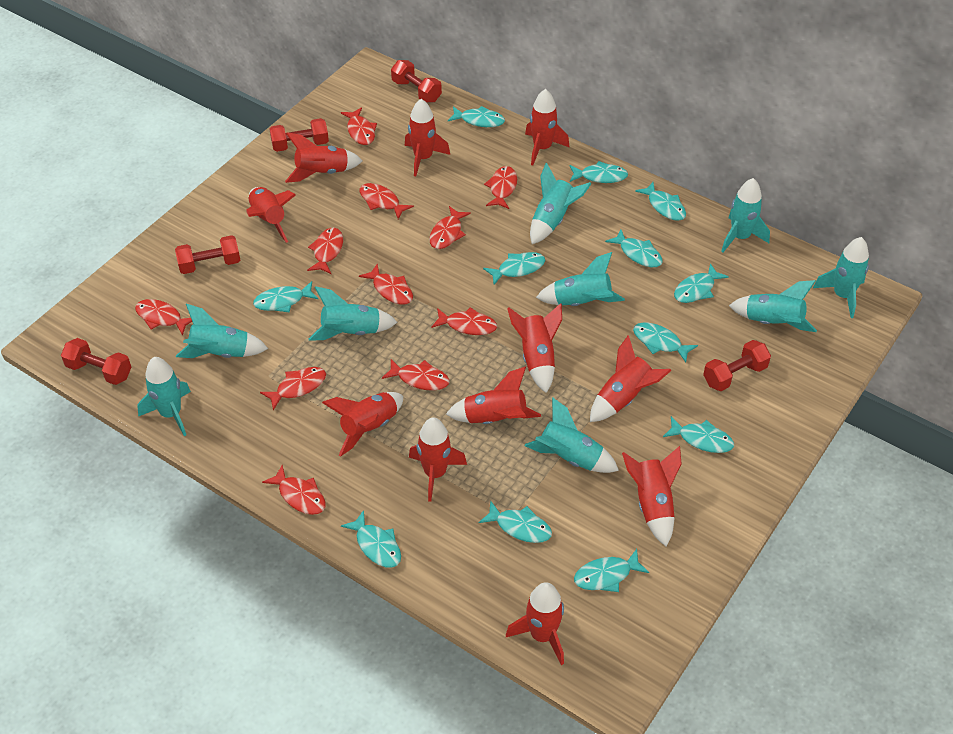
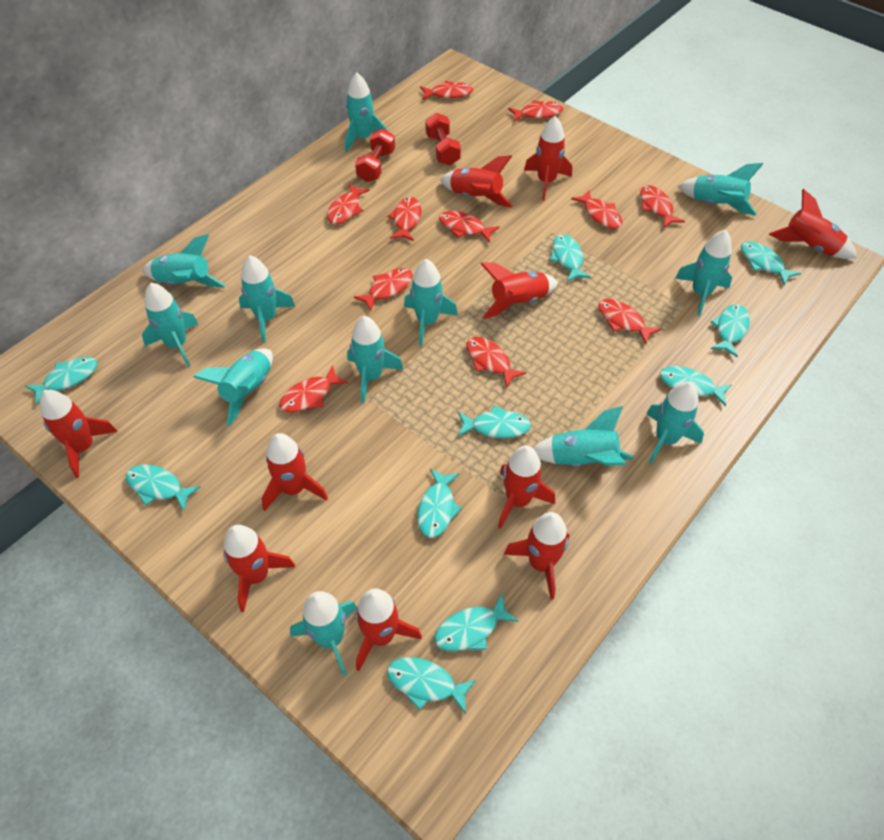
red dumbbell: 5 -> 2
red rocket: 11 -> 10
turquoise fish: 12 -> 10
turquoise rocket: 9 -> 12

